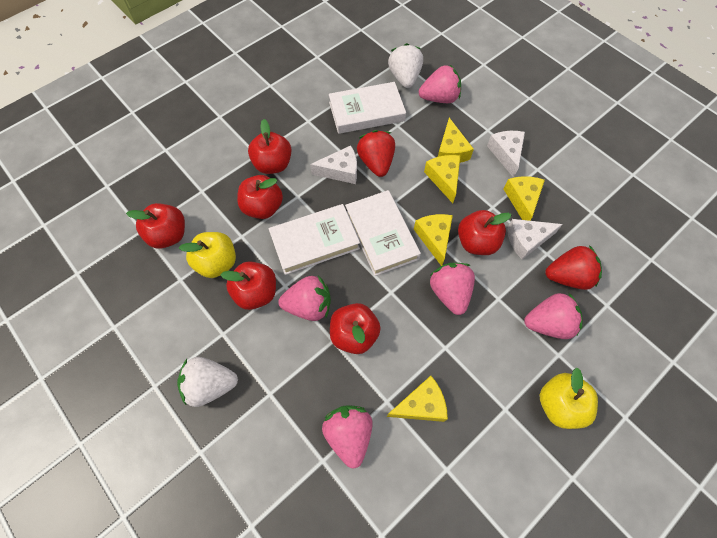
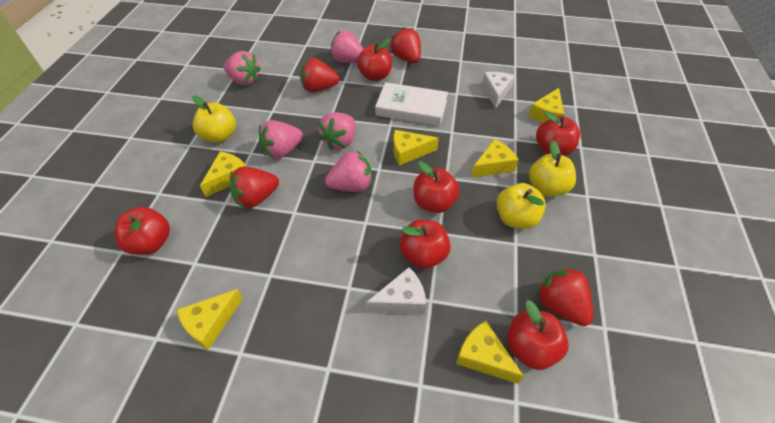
red strawberry: 2 -> 4
white book: 3 -> 1
white cheese: 3 -> 2
white strawberry: 2 -> 0
yellow apple: 2 -> 3
yellow cheese: 5 -> 6

